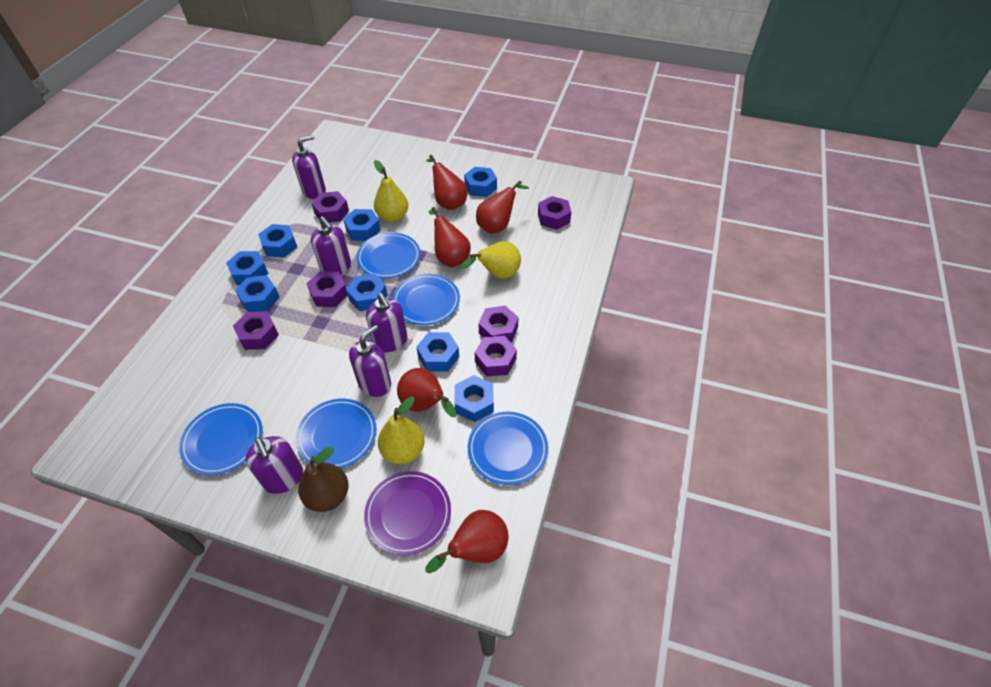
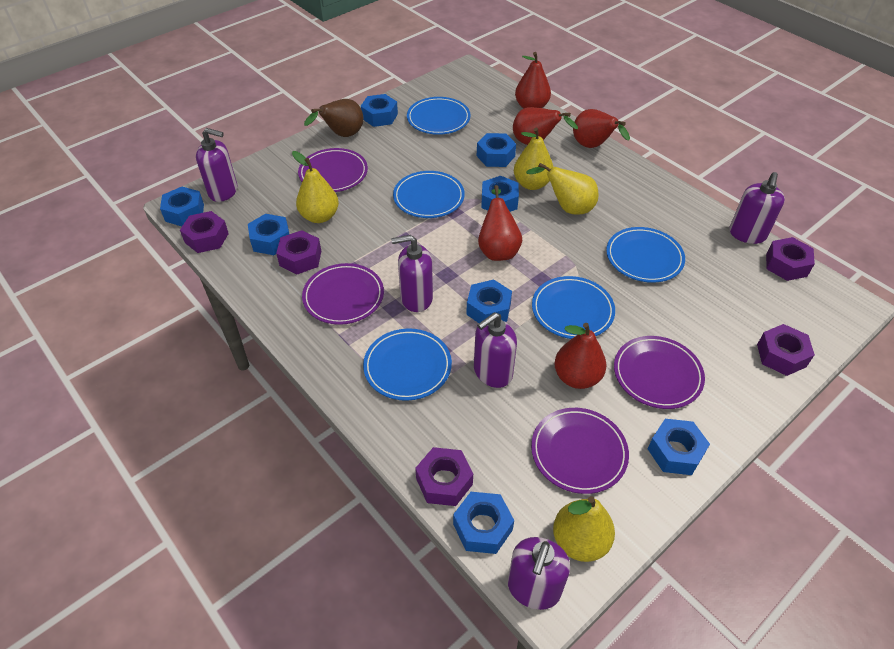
purple nut: 6 -> 5
purple plate: 1 -> 4
yellow pear: 3 -> 4

